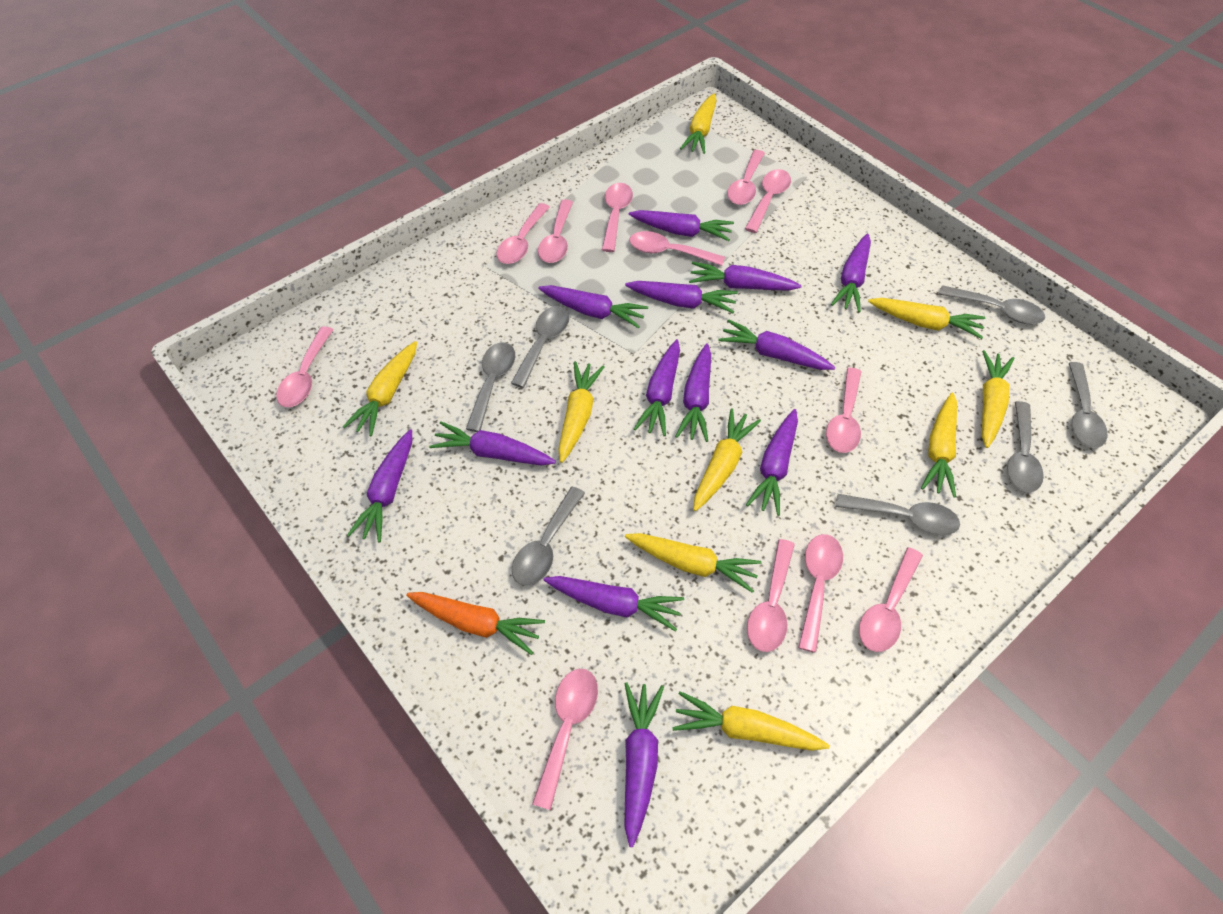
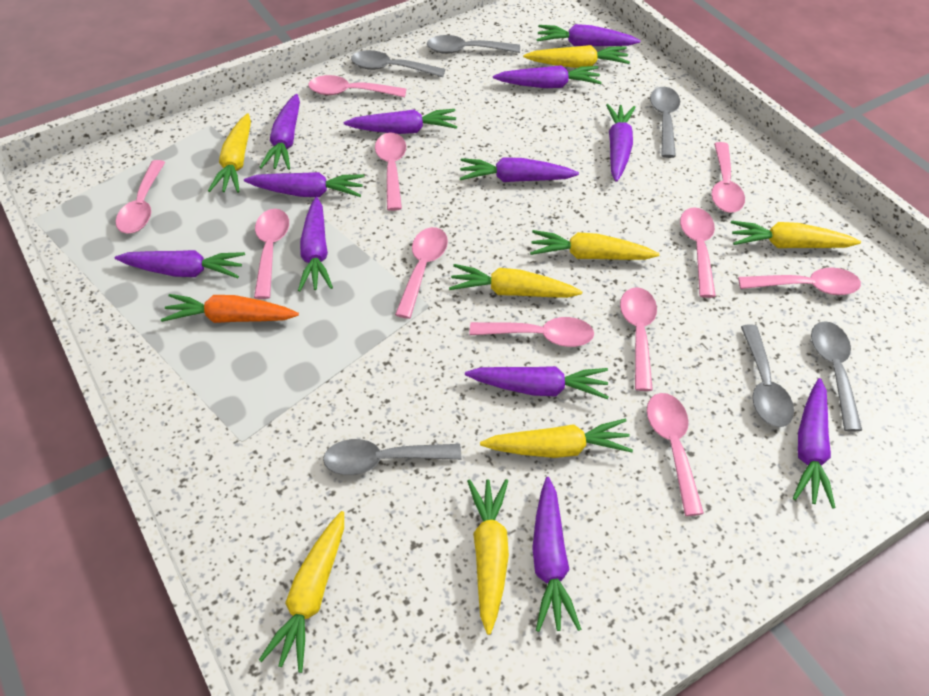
grey spoon: 7 -> 6
pink spoon: 12 -> 11
purple carrot: 13 -> 12
yellow carrot: 9 -> 8

